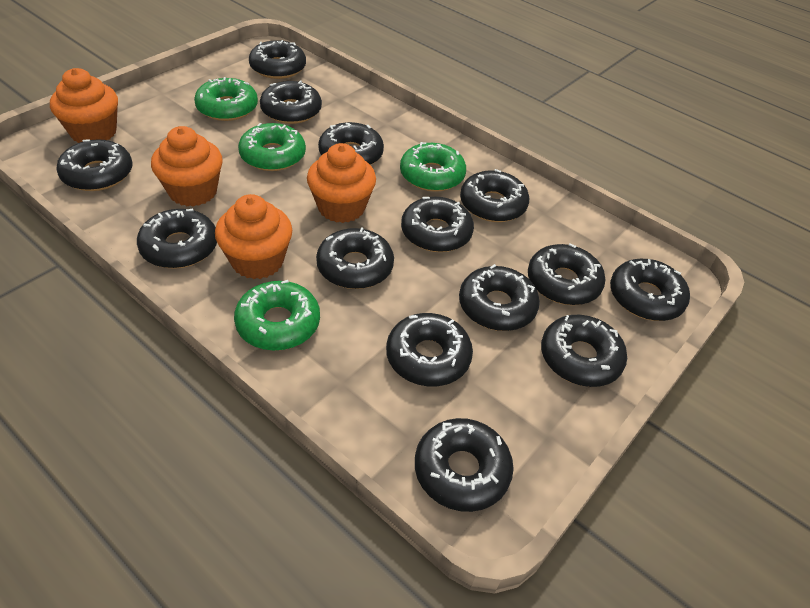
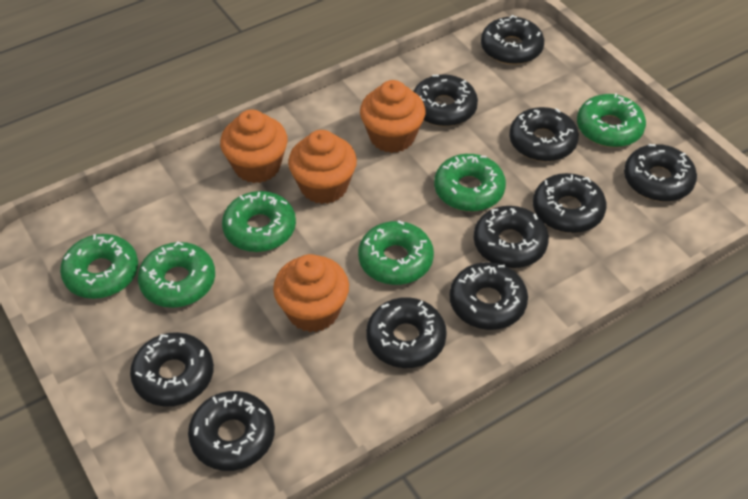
black donut: 14 -> 10
green donut: 4 -> 6

